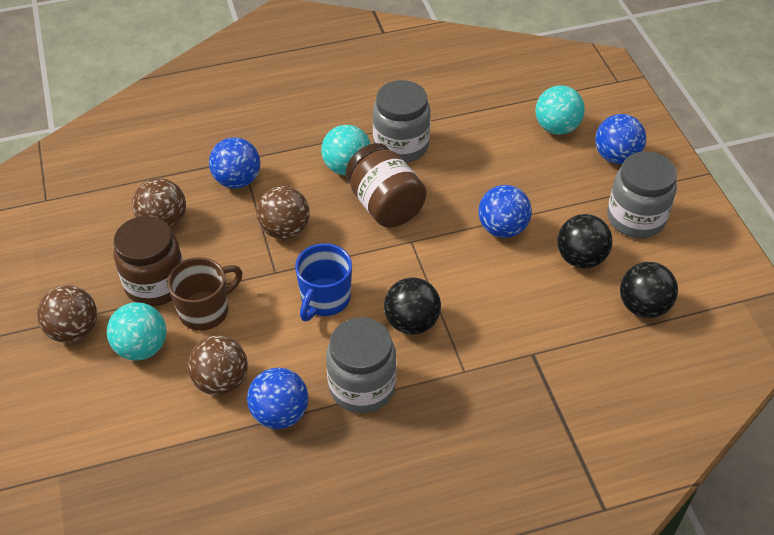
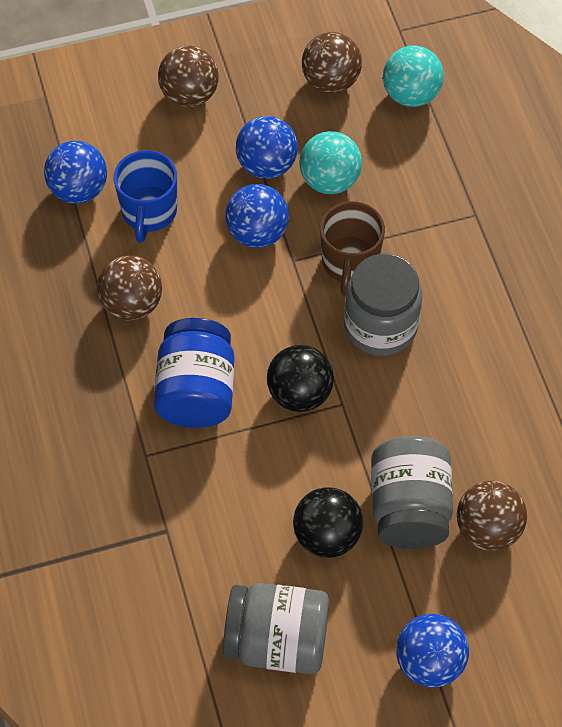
black ball: 3 -> 2
blue jar: 0 -> 1
brown jar: 2 -> 0
turquoise ball: 3 -> 2

